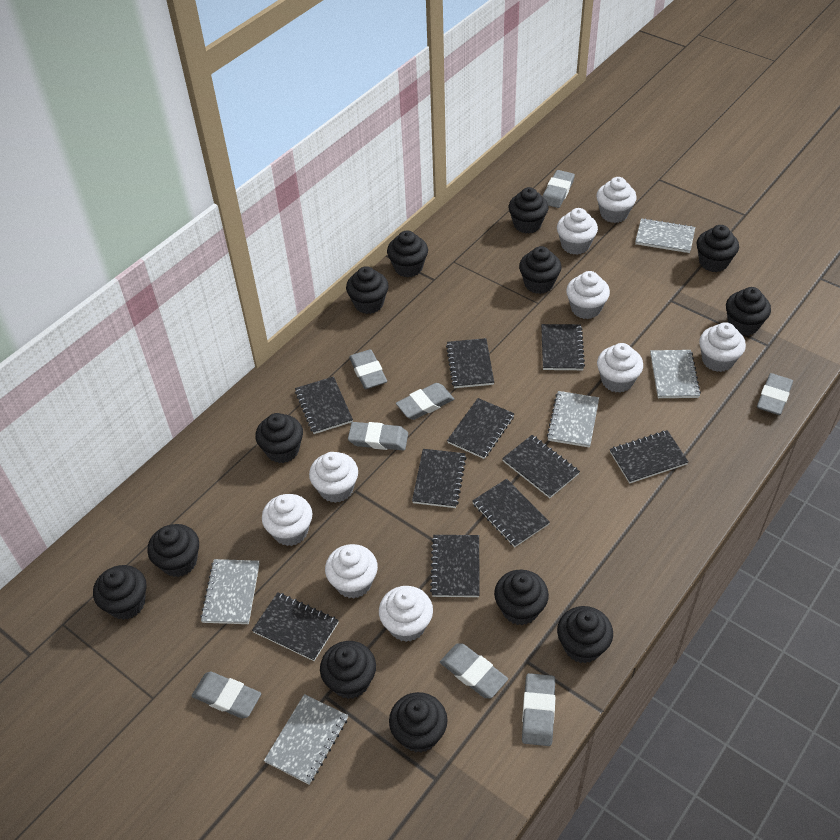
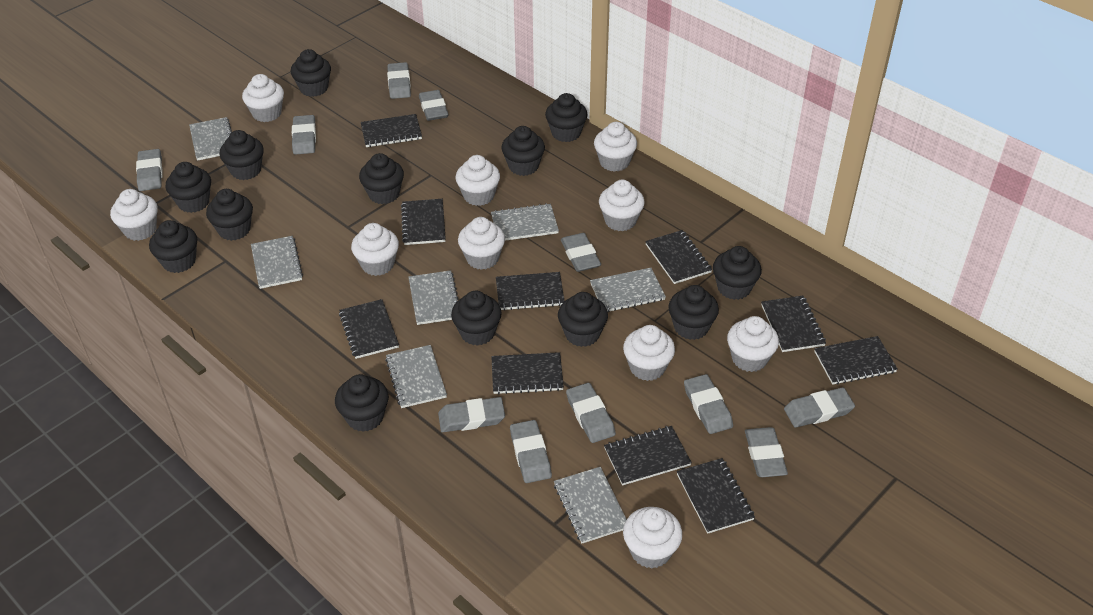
grey eraser: 8 -> 11
grey notebook: 5 -> 7
white cupcake: 9 -> 10

